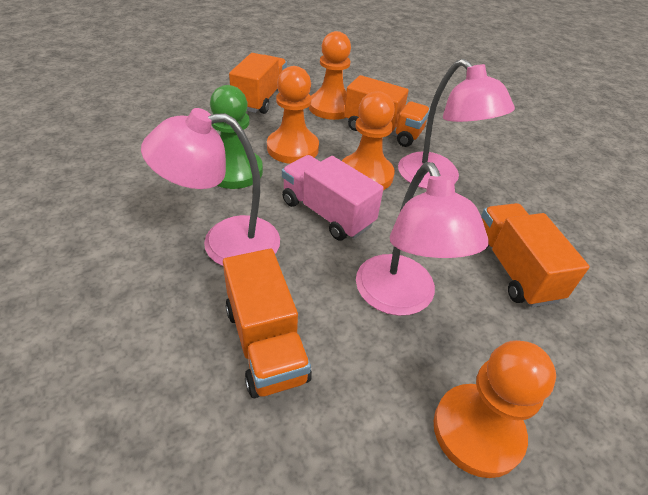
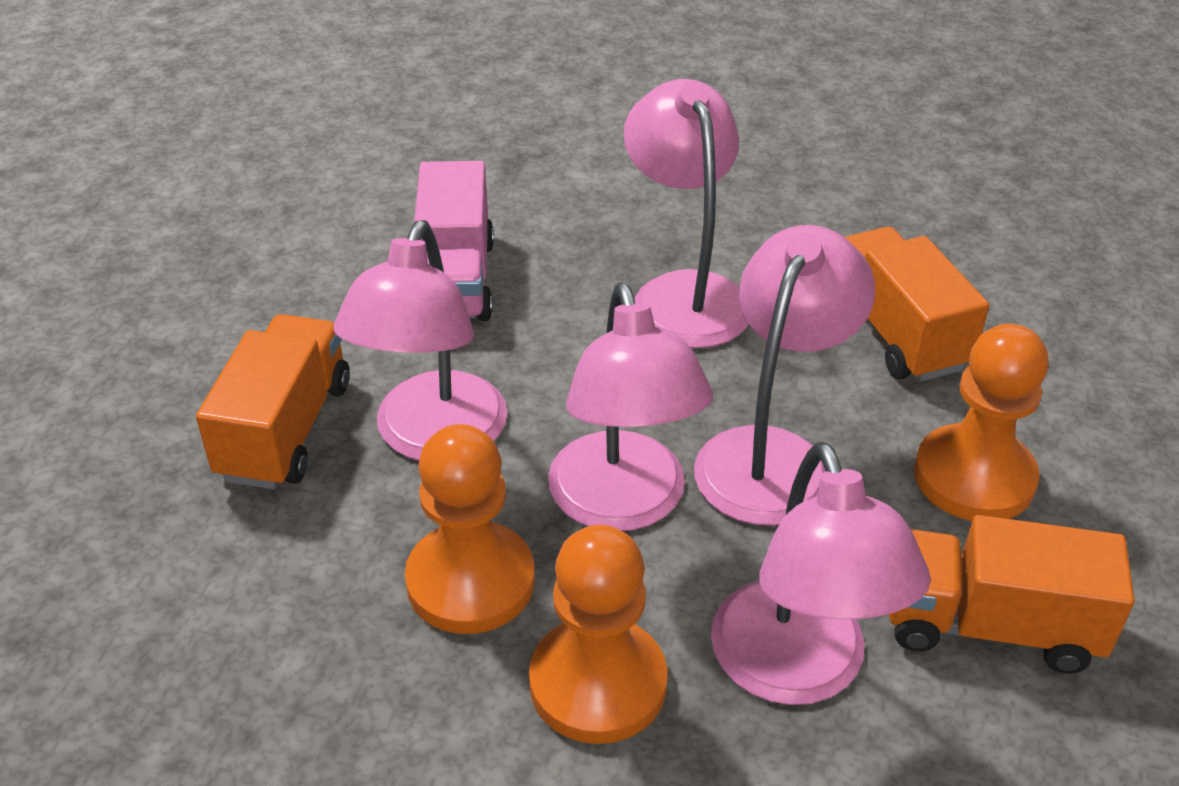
green pawn: 1 -> 0
orange pawn: 4 -> 3
orange truck: 4 -> 3
pink lamp: 3 -> 5

